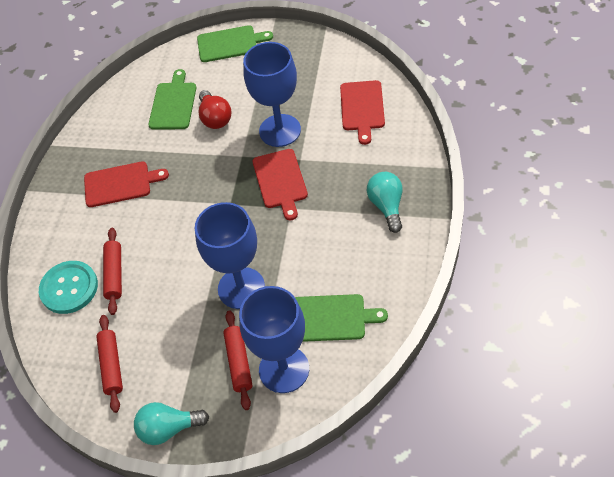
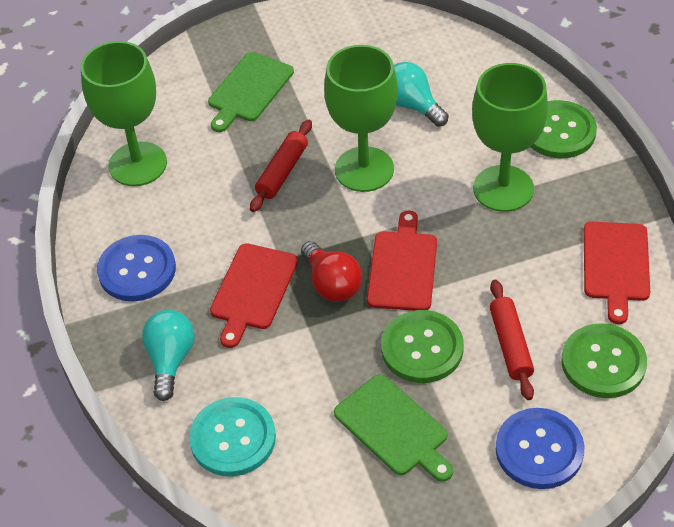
blue button: 0 -> 2
blue goblet: 3 -> 0
green button: 0 -> 3
green cutting board: 3 -> 2
green goblet: 0 -> 3
red rolling pin: 3 -> 2

